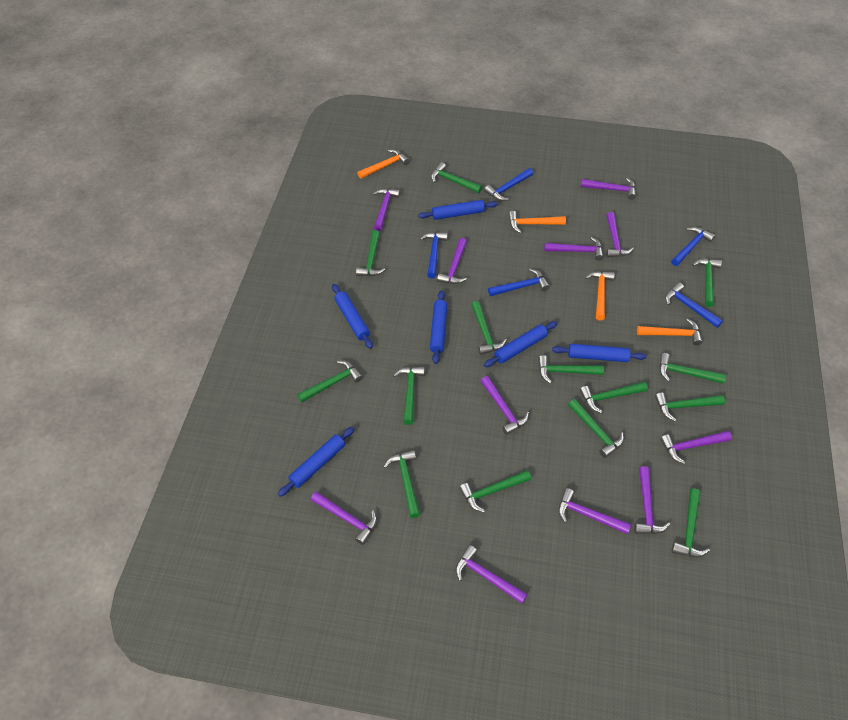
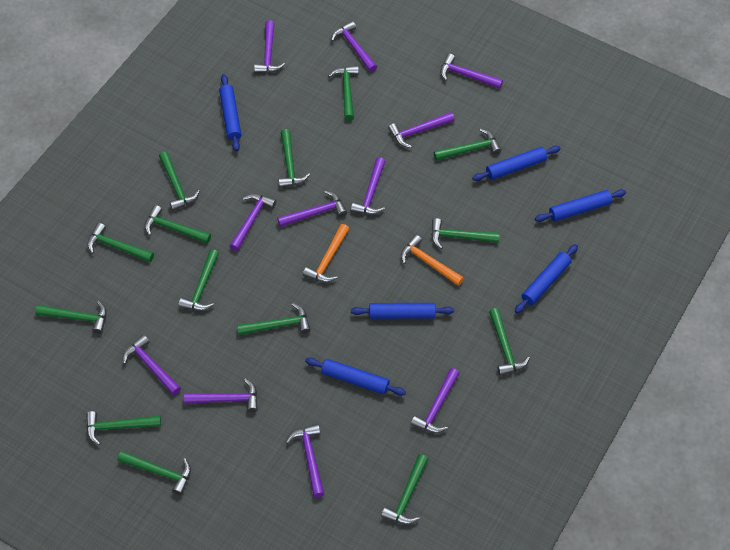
blue hammer: 5 -> 0
orange hammer: 4 -> 2

